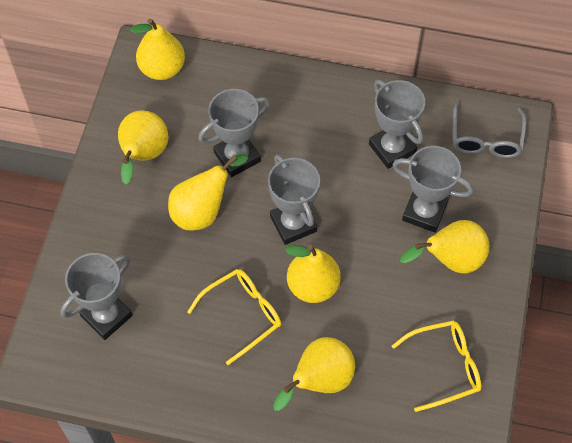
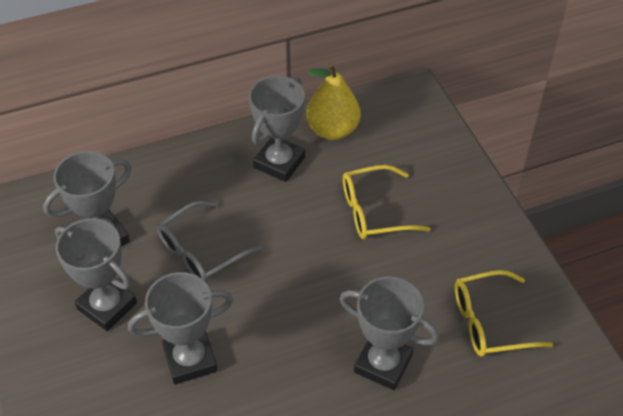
yellow pear: 6 -> 1

